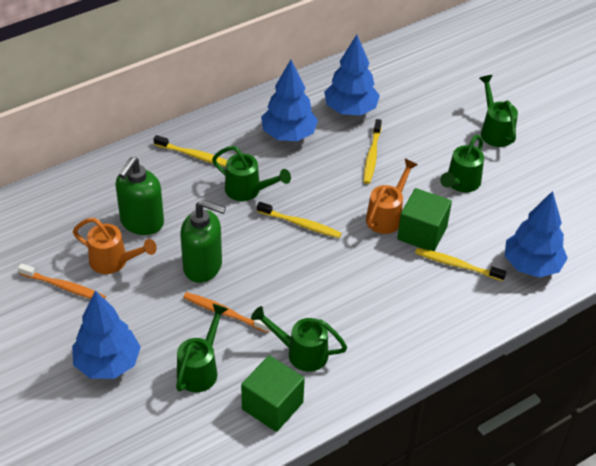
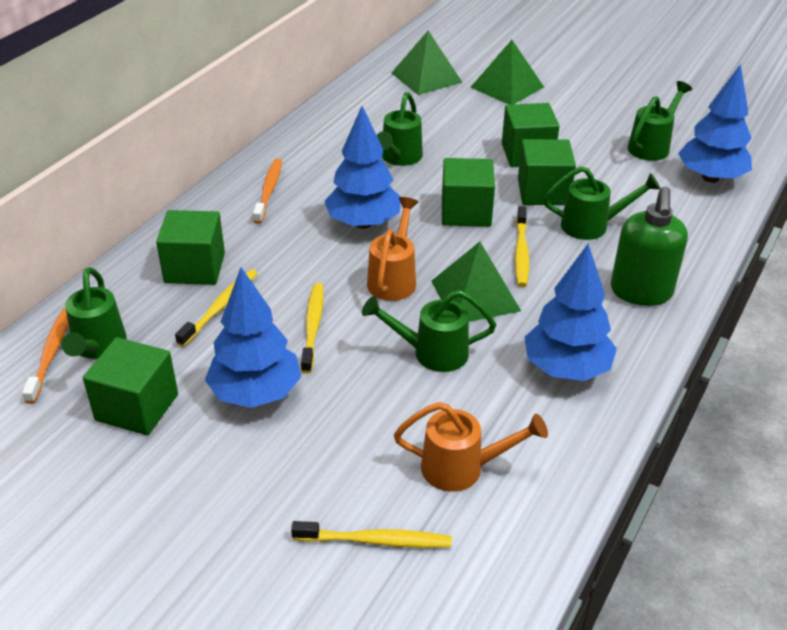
green cube: 2 -> 5
green pyramid: 0 -> 3
green soap dispenser: 2 -> 1

